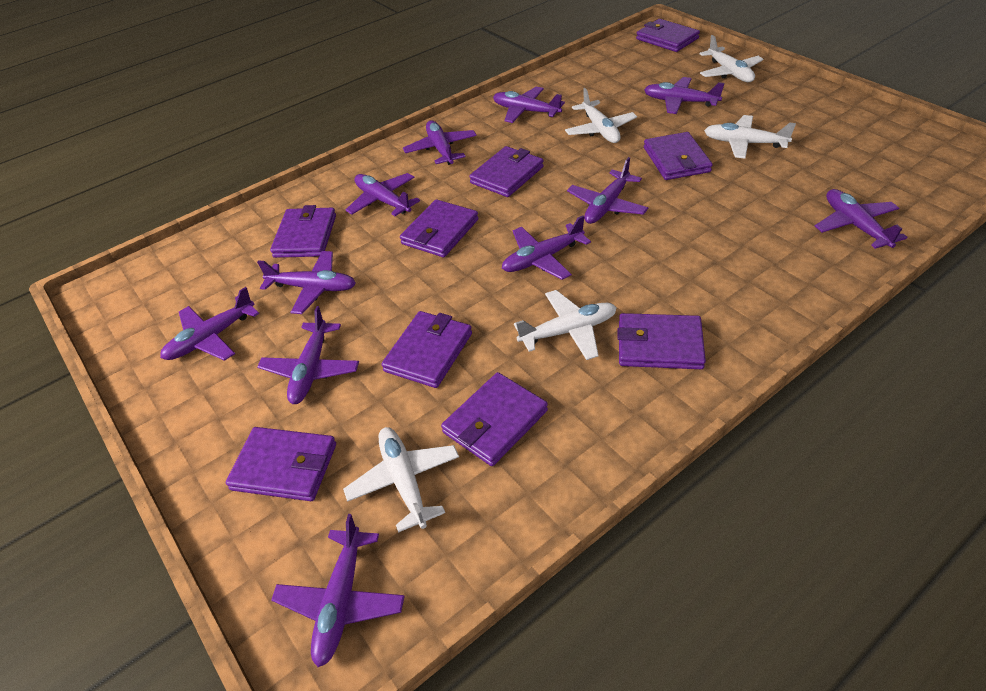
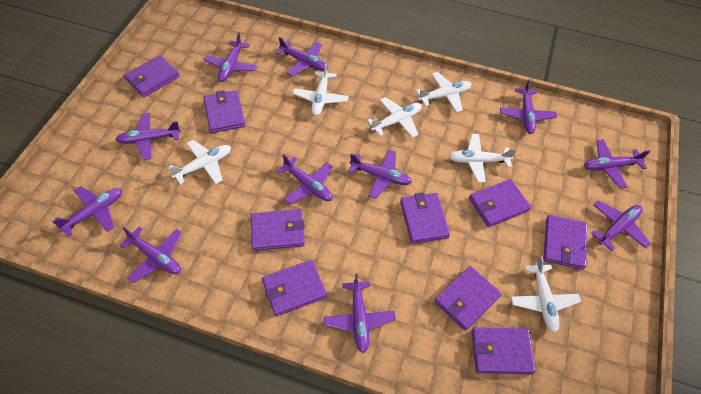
white plane: 5 -> 6

